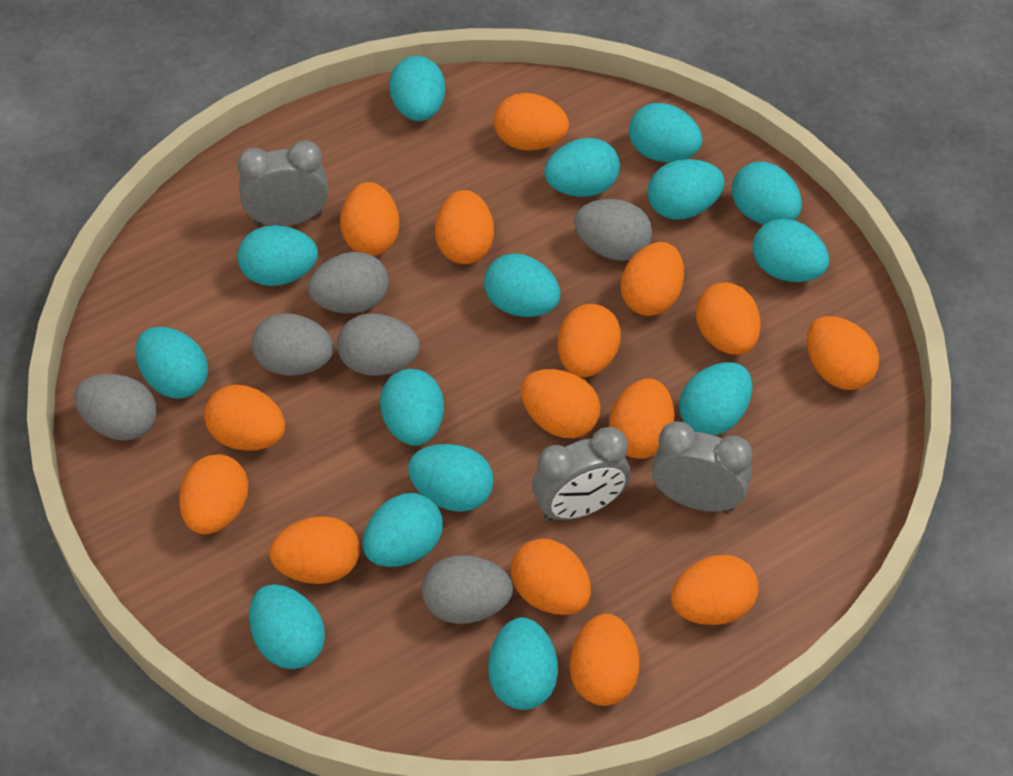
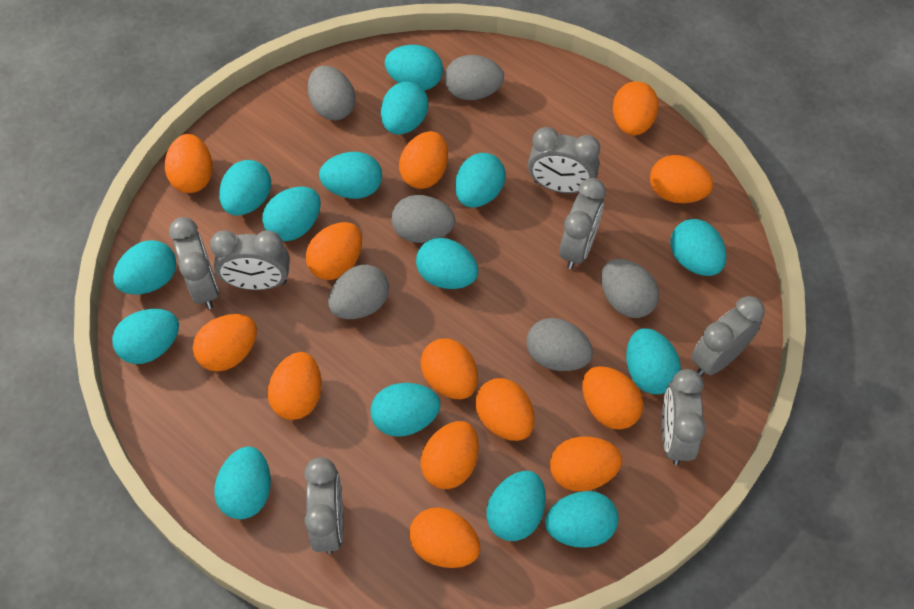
grey clock: 3 -> 7
orange egg: 15 -> 13

